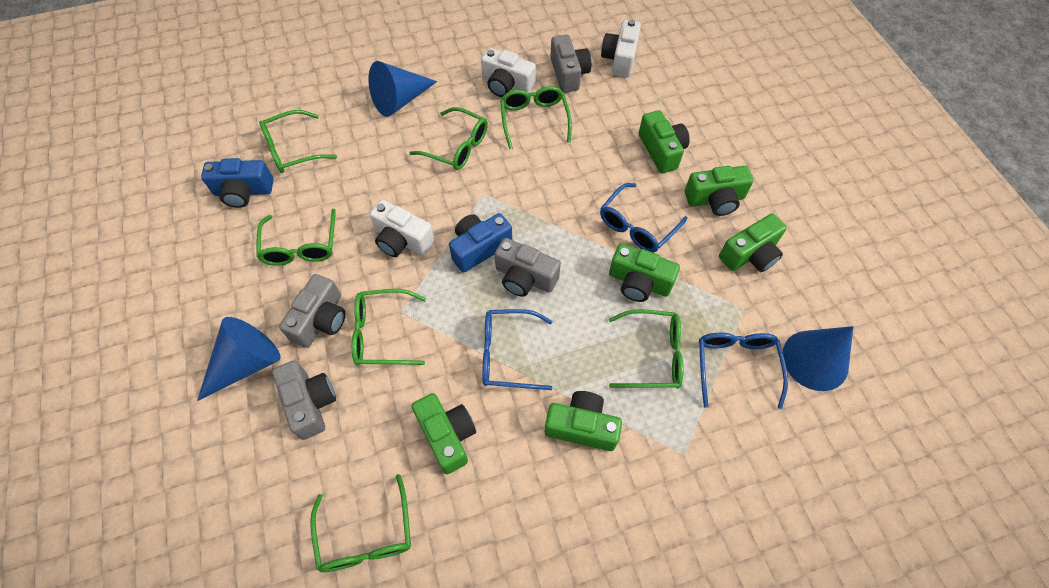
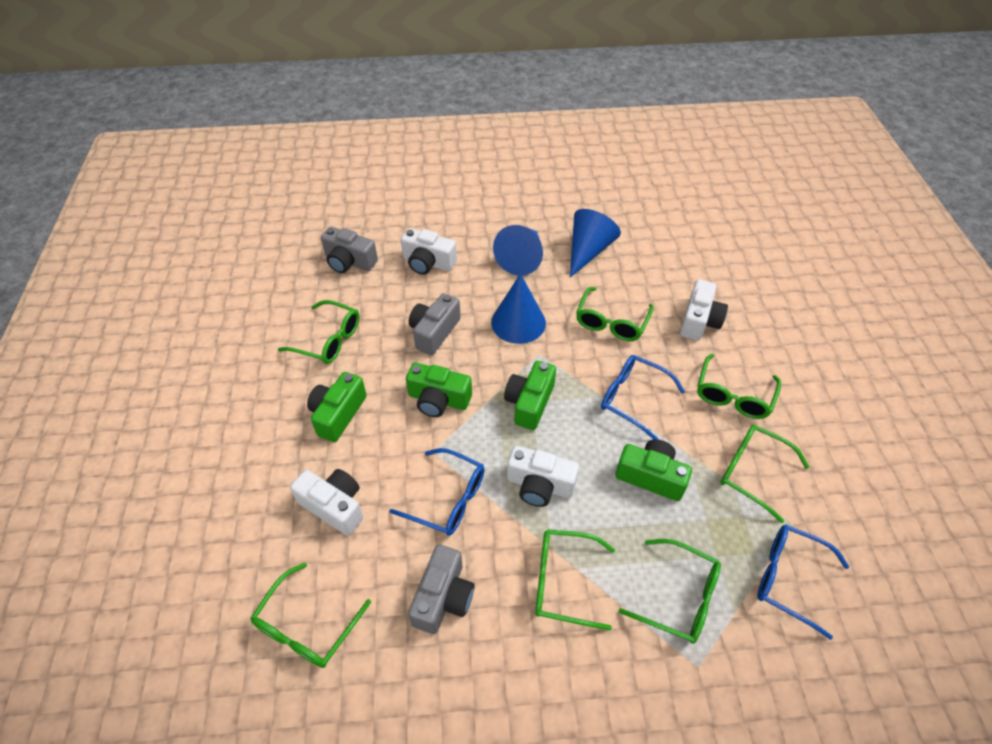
blue camera: 2 -> 0
green camera: 6 -> 4
grey camera: 4 -> 3
white camera: 3 -> 4

